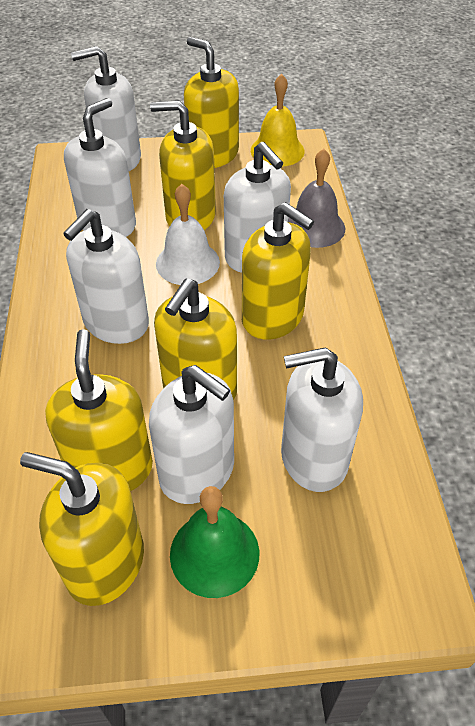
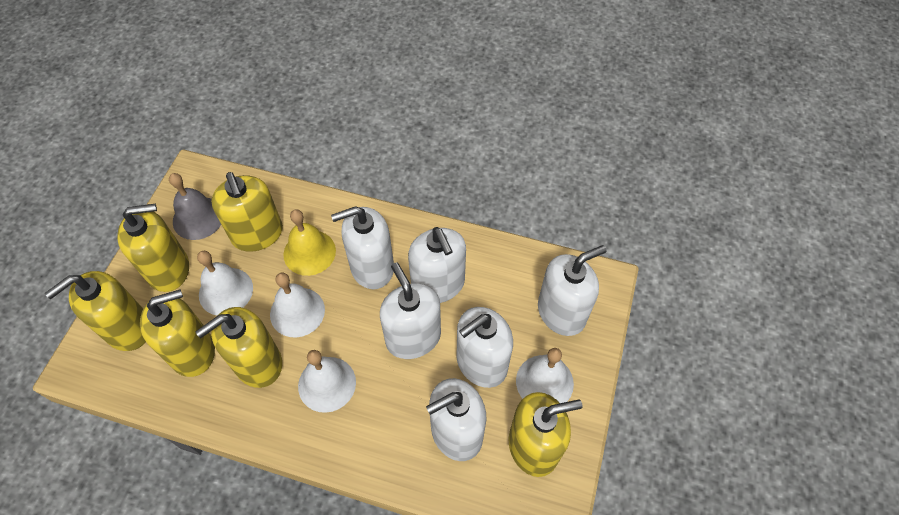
green bell: 1 -> 0
white bell: 1 -> 4

